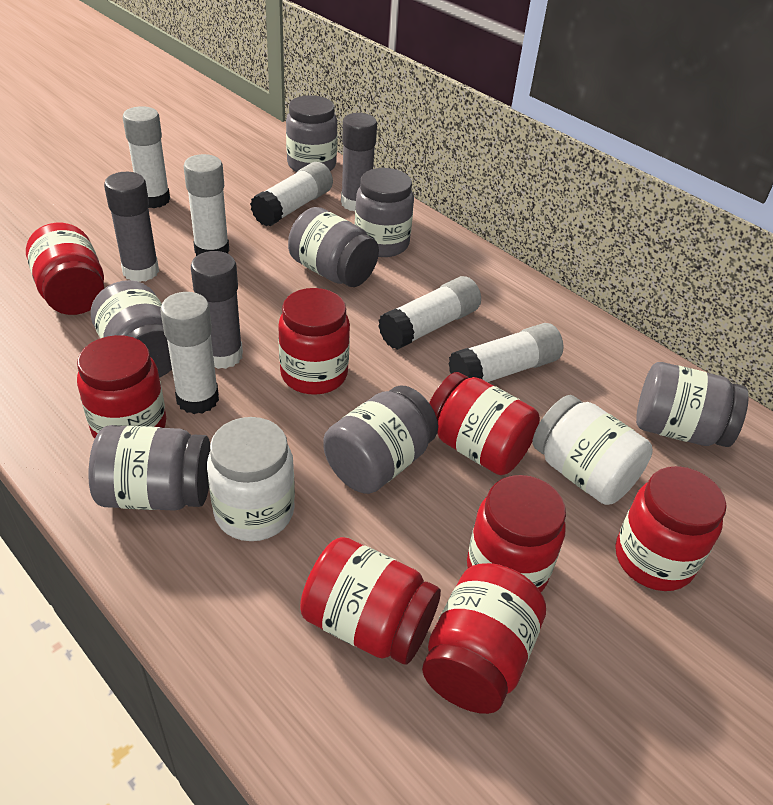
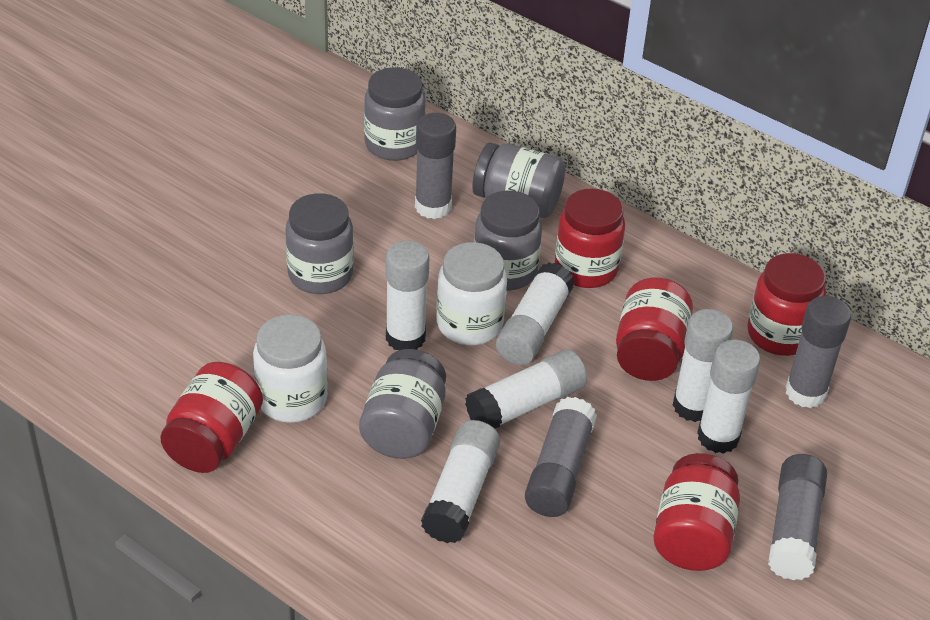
grey glue stick: 3 -> 4
grey jar: 7 -> 5
red jar: 8 -> 5

